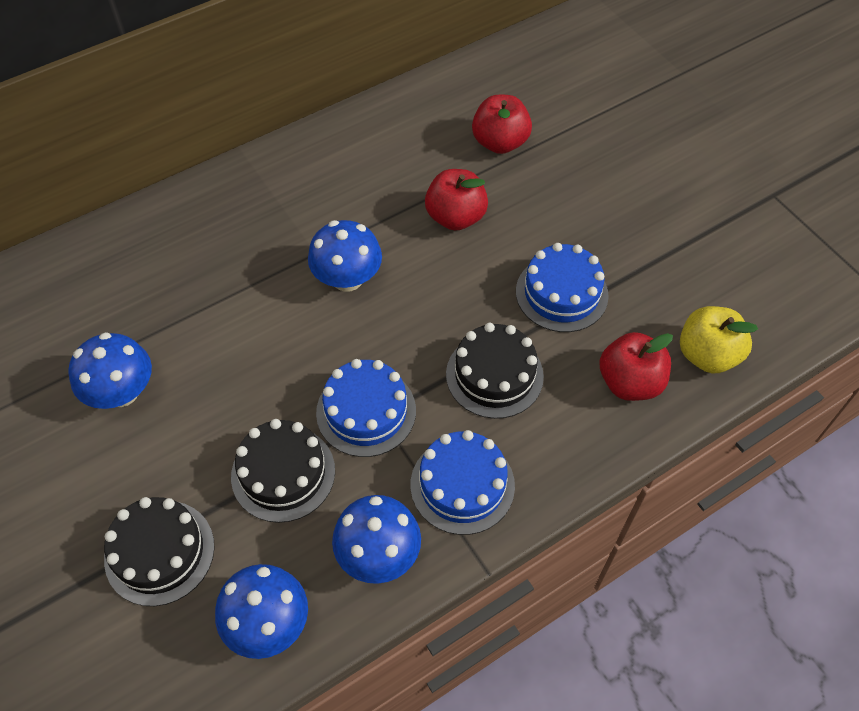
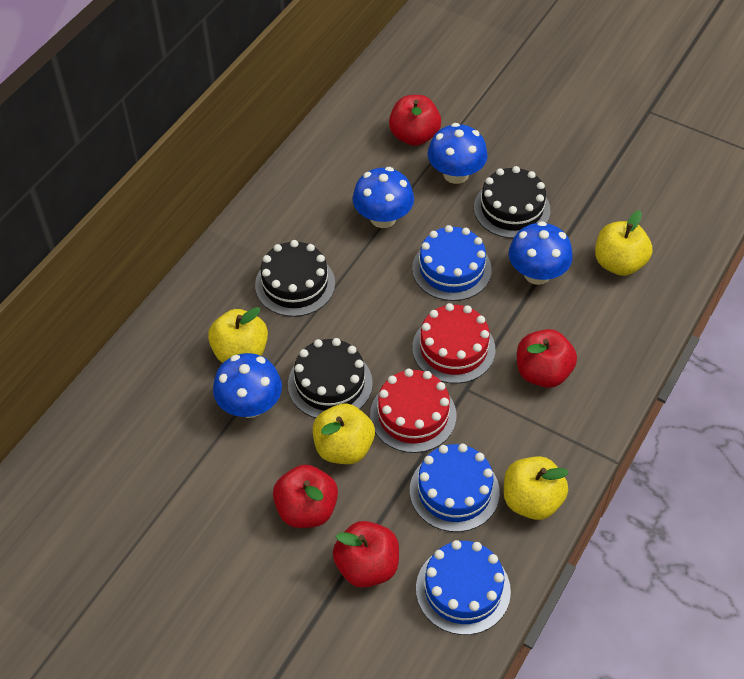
red apple: 3 -> 4
red cake: 0 -> 2
yellow apple: 1 -> 4

